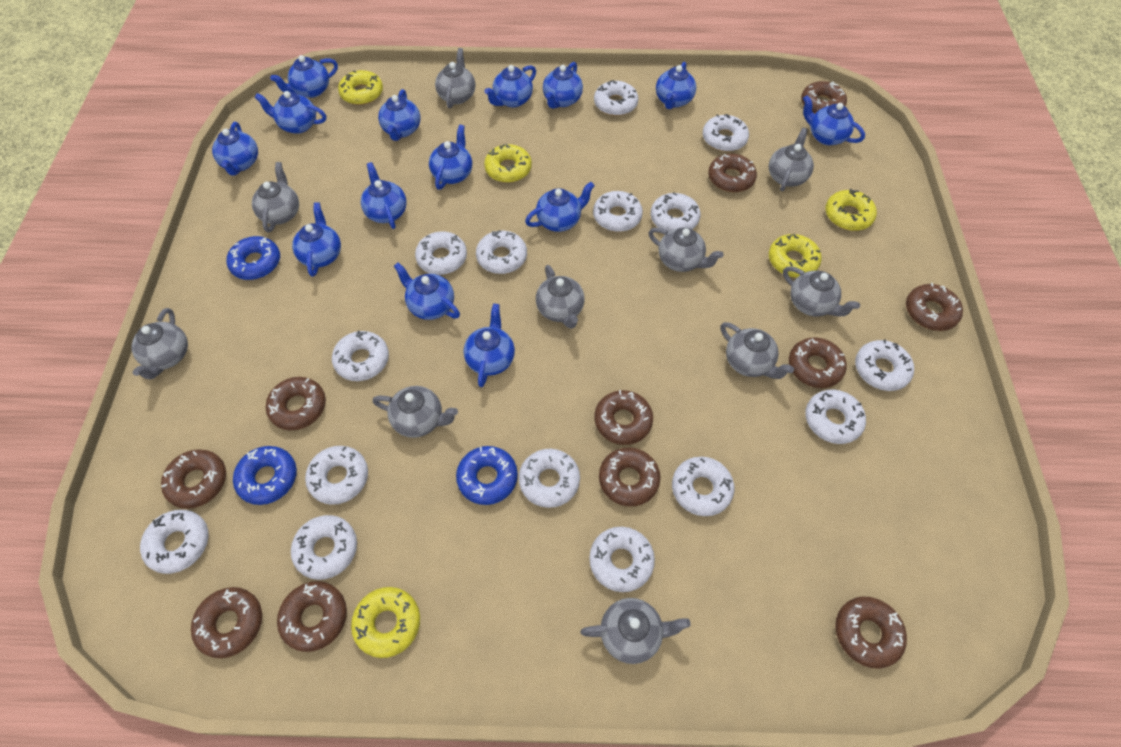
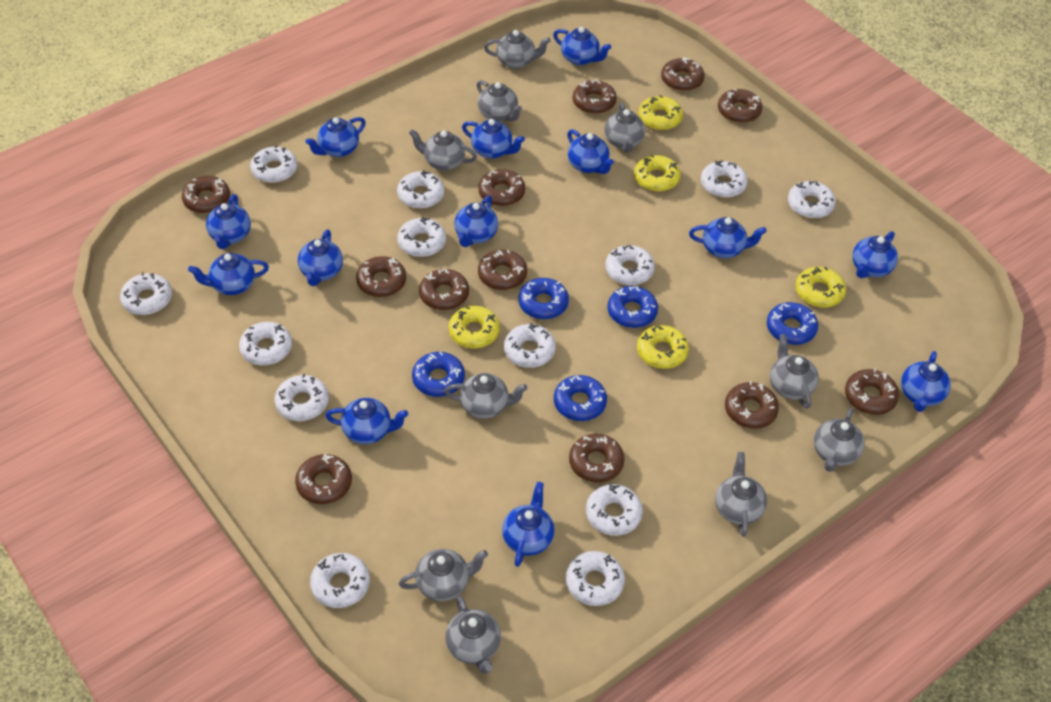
blue donut: 3 -> 5
blue teapot: 14 -> 13
brown donut: 11 -> 12
white donut: 15 -> 13

